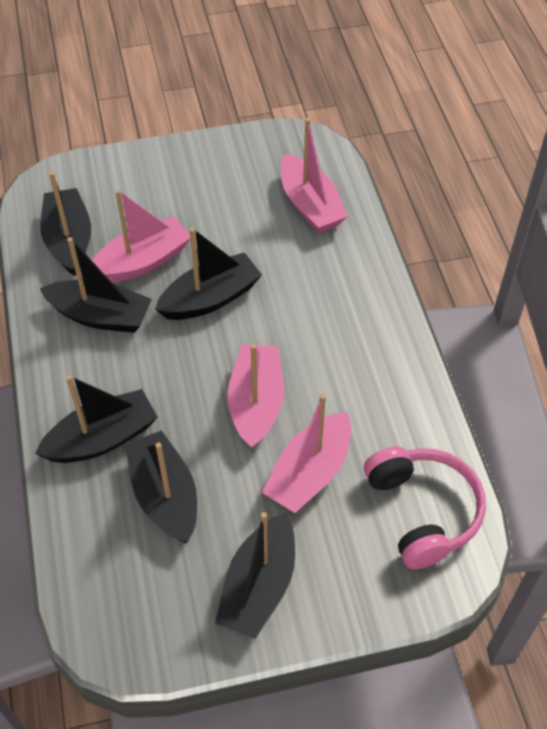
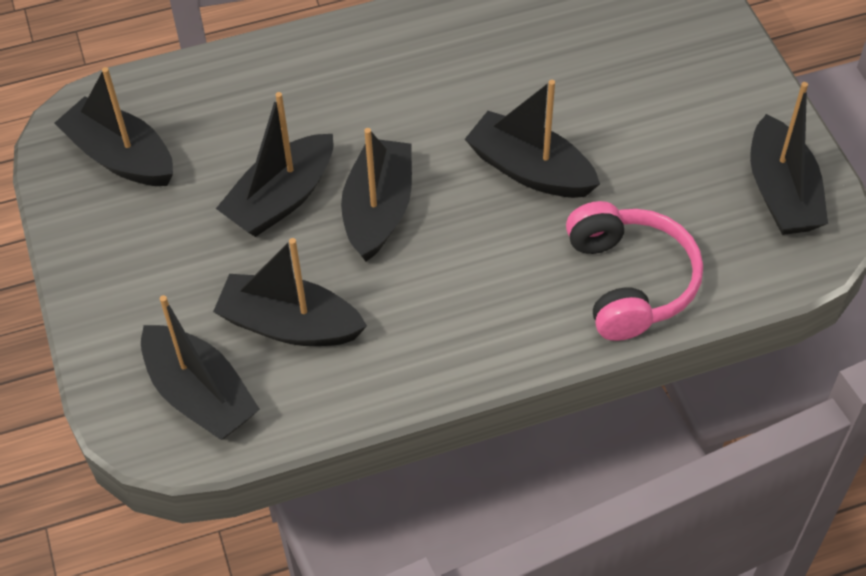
black boat: 6 -> 7
pink boat: 4 -> 0

